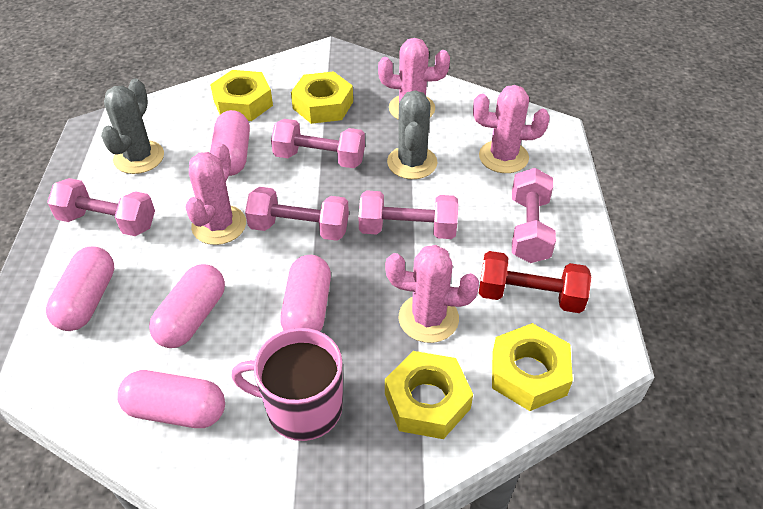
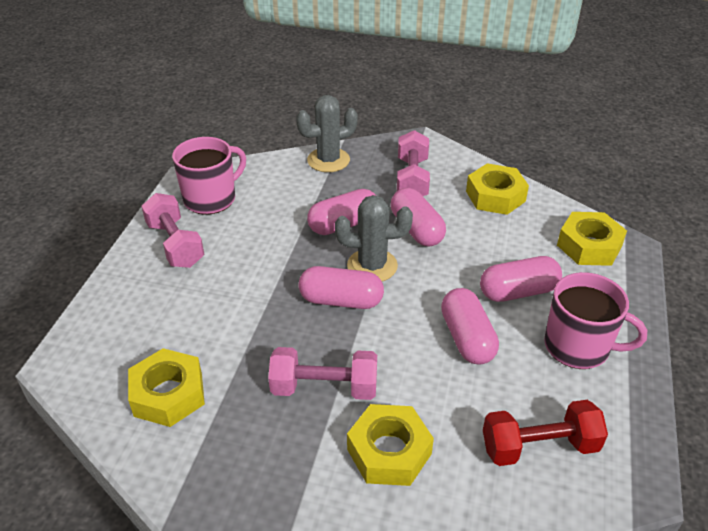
pink cactus: 4 -> 0
pink dumbbell: 5 -> 3
pink mug: 1 -> 2

